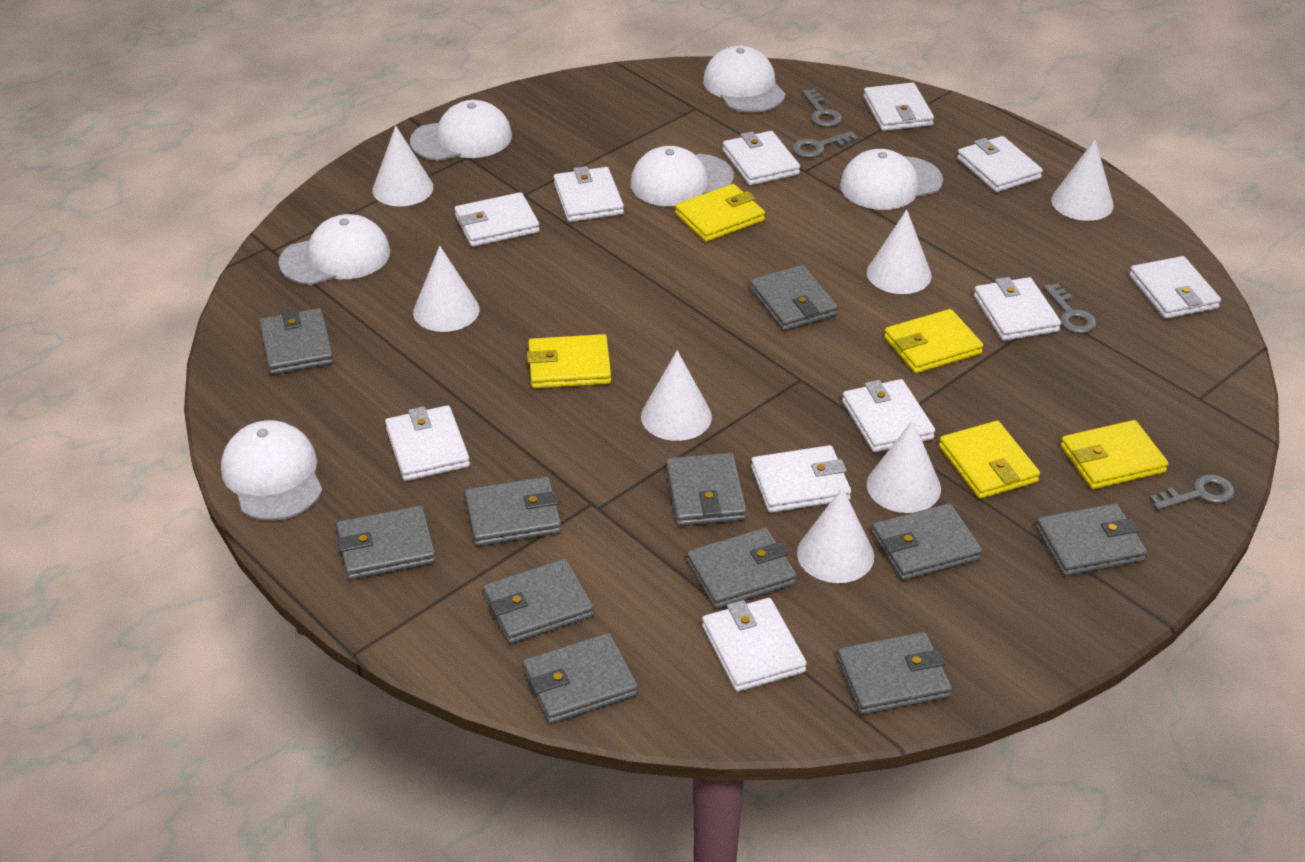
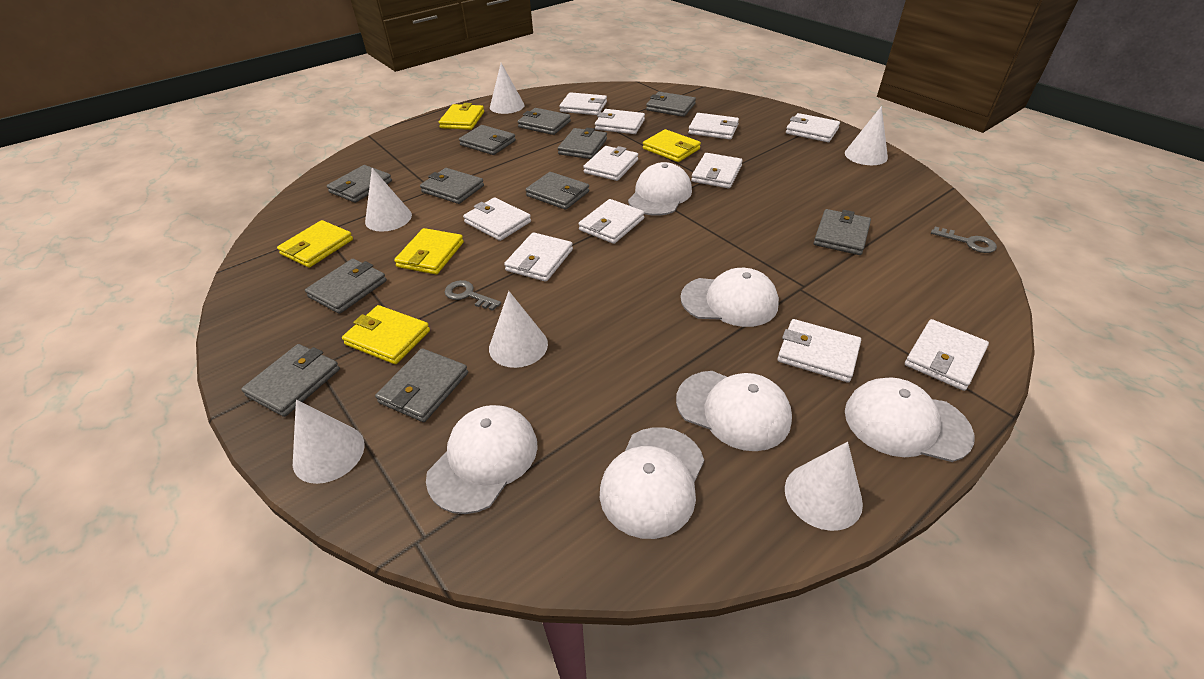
grey key: 4 -> 2
white cone: 7 -> 6

